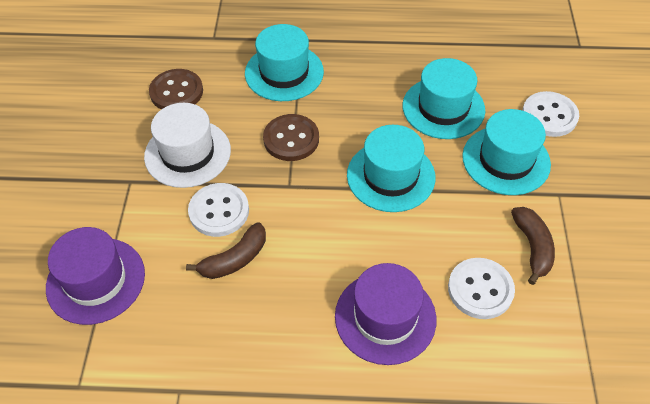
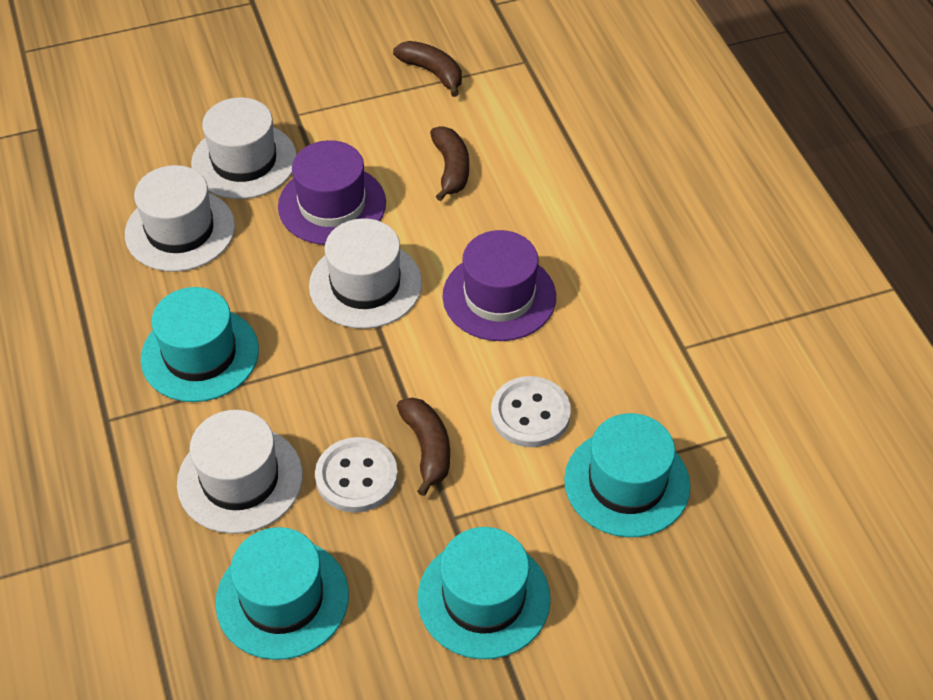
brown banana: 2 -> 3
brown button: 2 -> 0
white button: 3 -> 2
white hat: 1 -> 4

